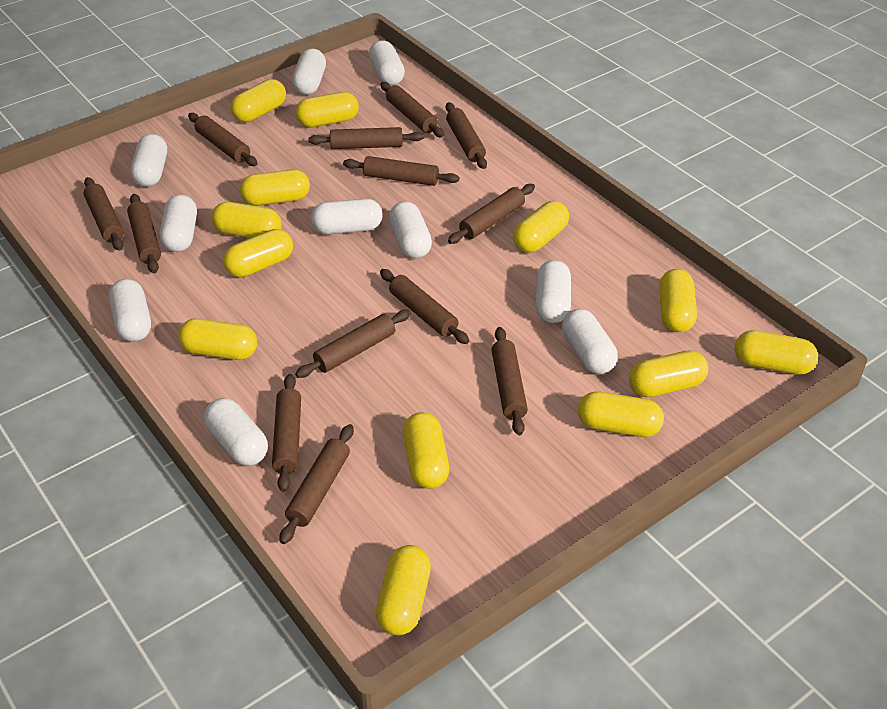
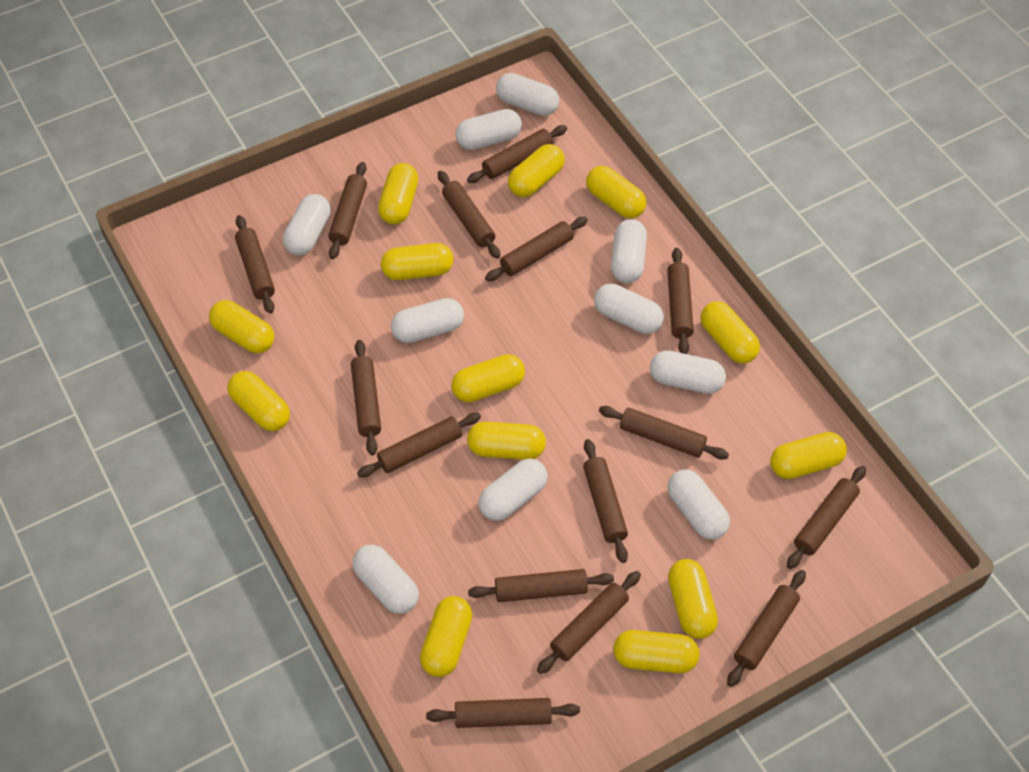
brown rolling pin: 13 -> 15

